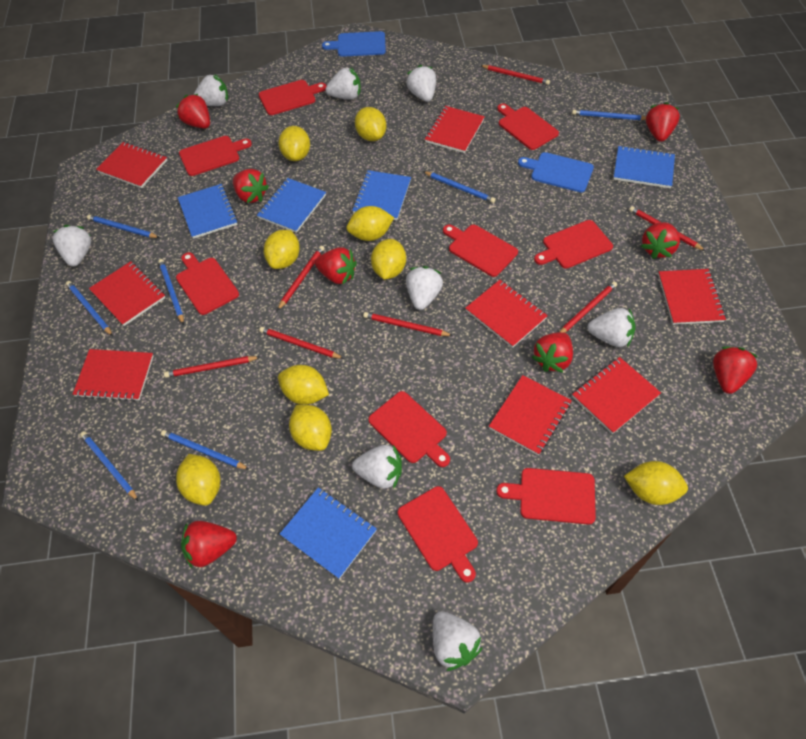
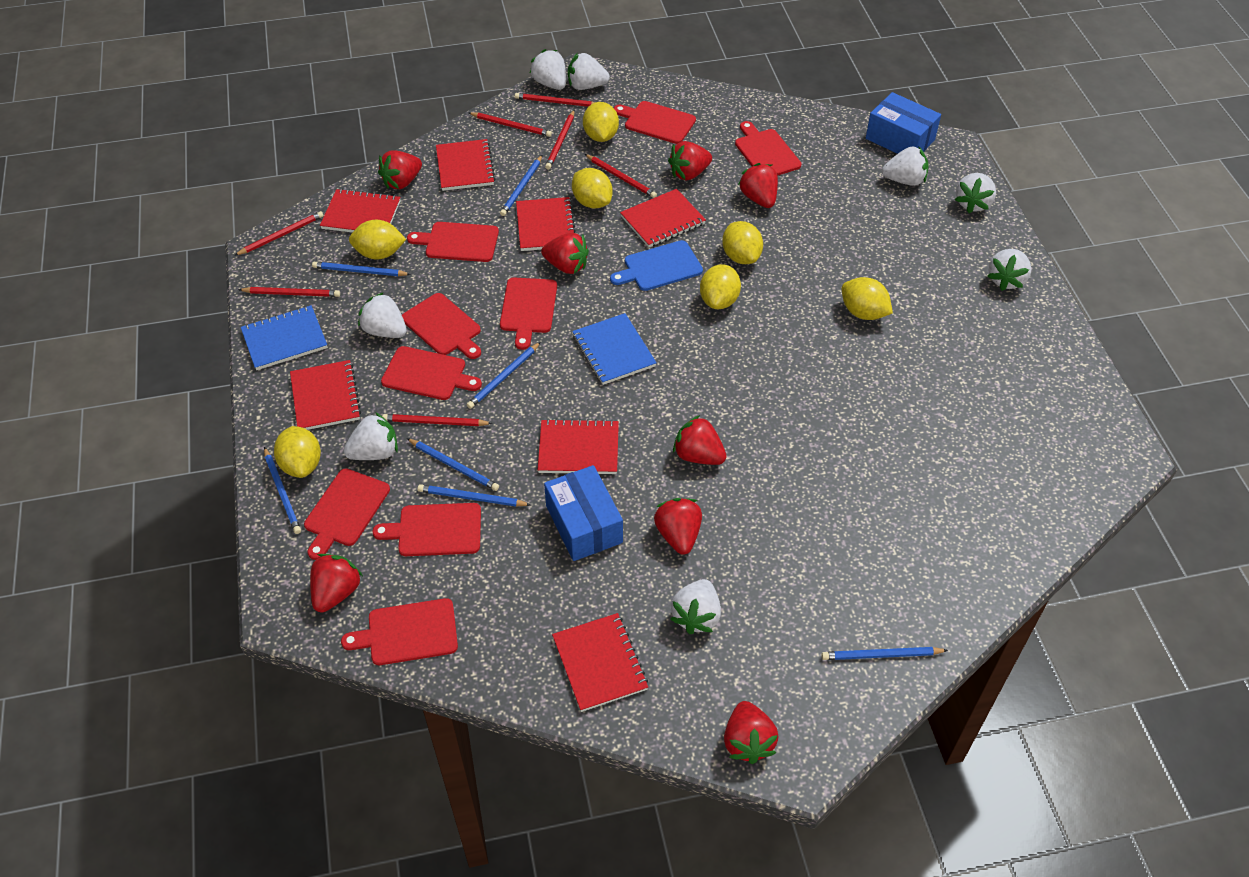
blue box: 0 -> 2
blue cutting board: 2 -> 1
blue notebook: 5 -> 2
red notebook: 8 -> 7
yellow lemon: 9 -> 7

